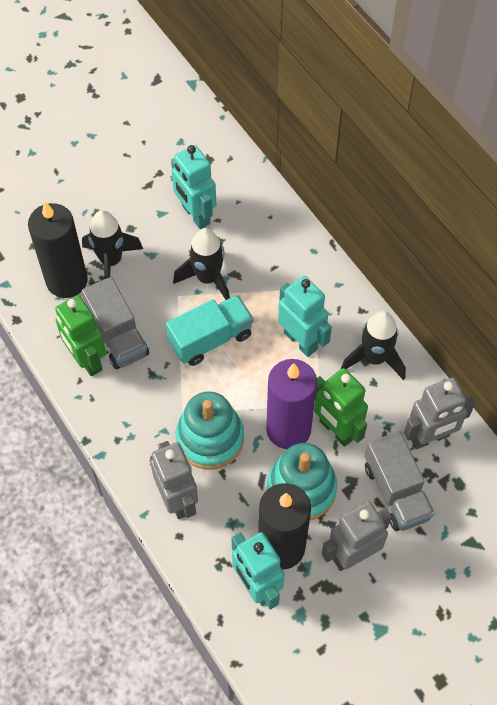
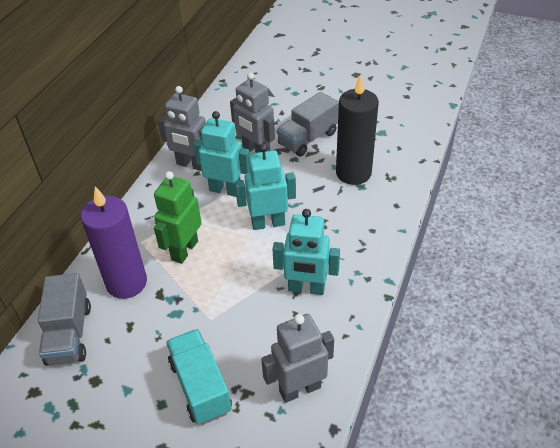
black candle: 2 -> 1
black rocket: 3 -> 0
green robot: 2 -> 1
turquoise stacking toy: 2 -> 0

